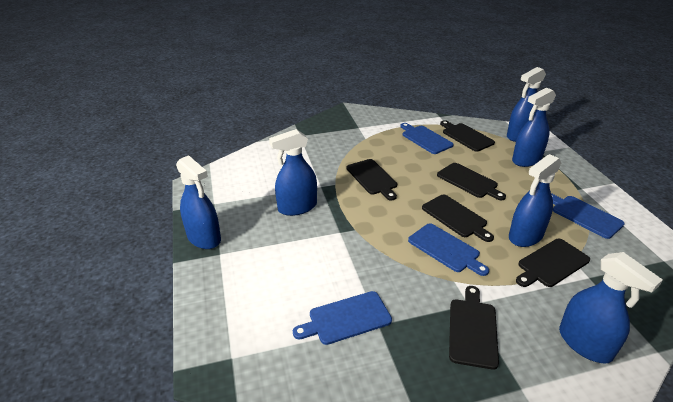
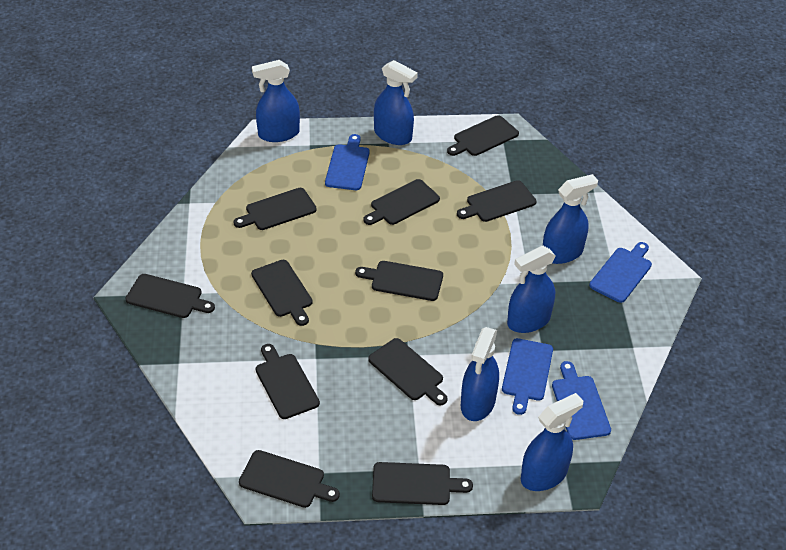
black cutting board: 6 -> 11

